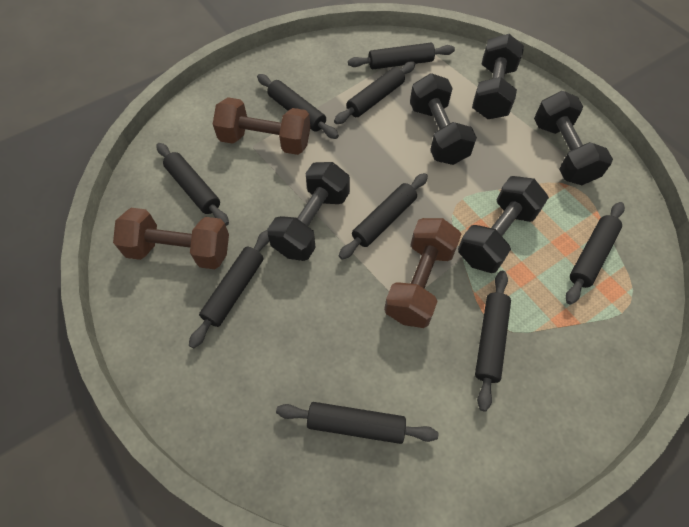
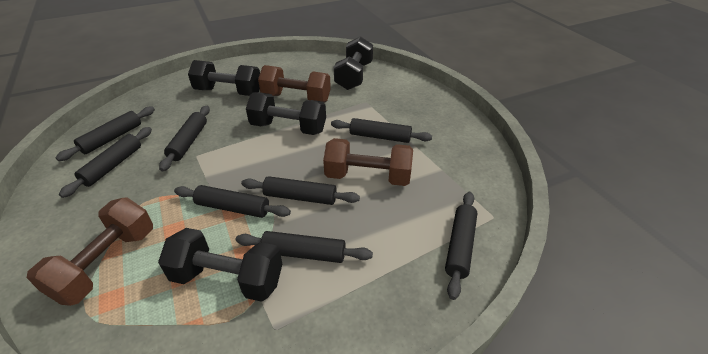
black dumbbell: 5 -> 4
black rolling pin: 9 -> 8

